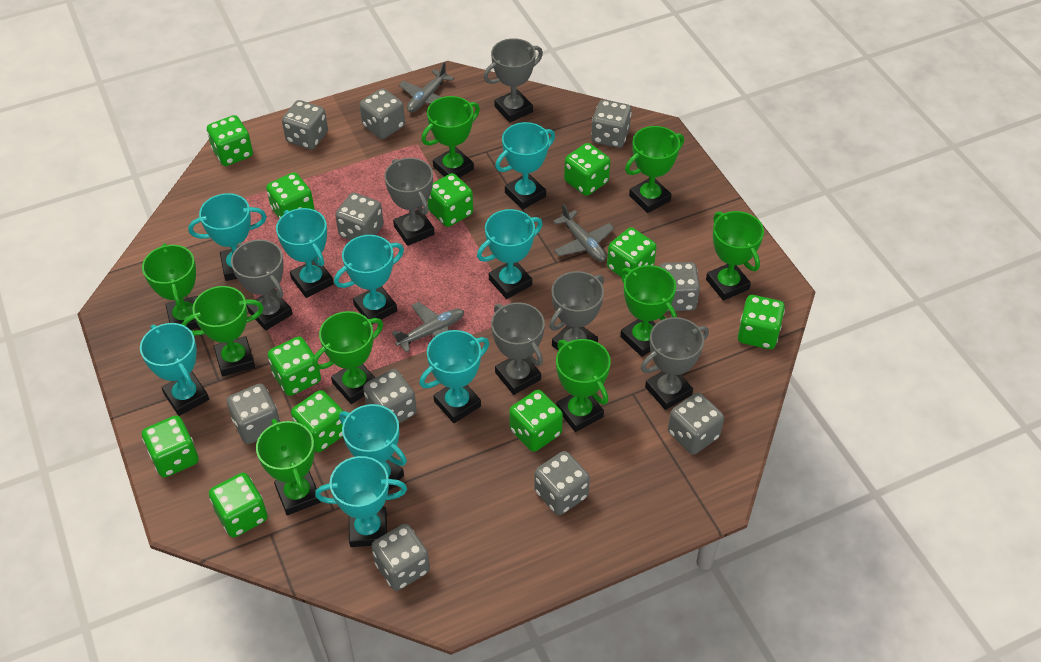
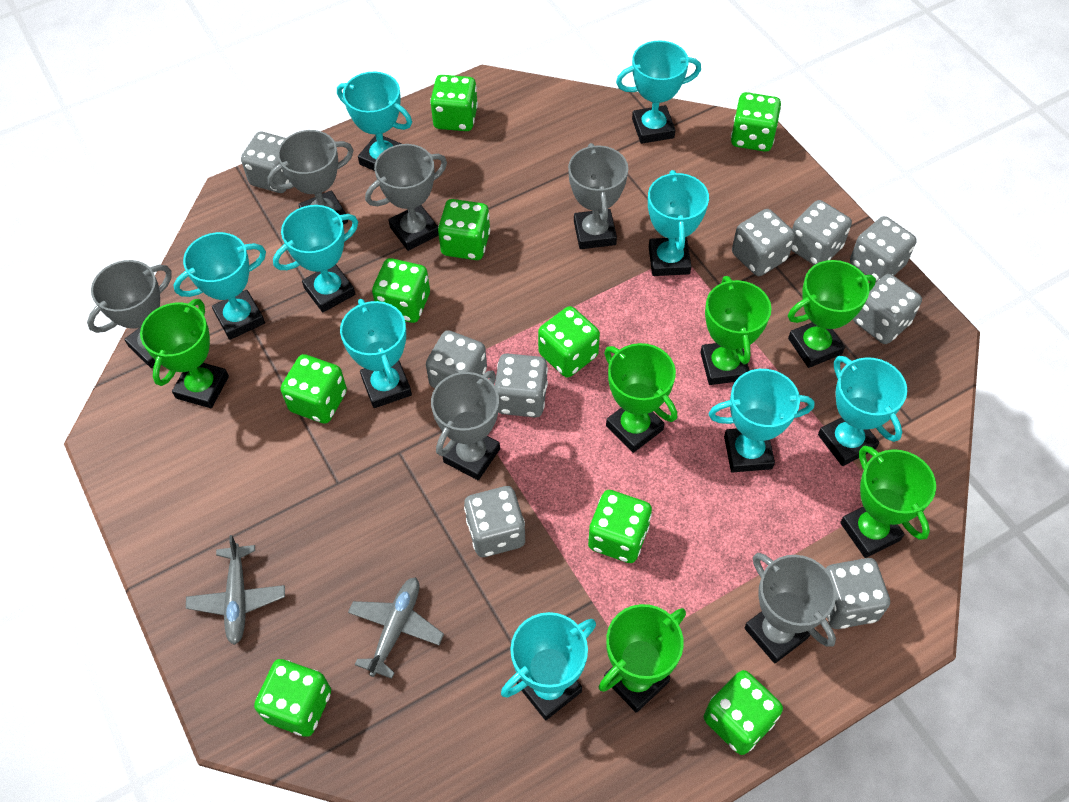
green dice: 11 -> 9
green trophy: 9 -> 6
grey dice: 10 -> 9
grey plane: 3 -> 2

